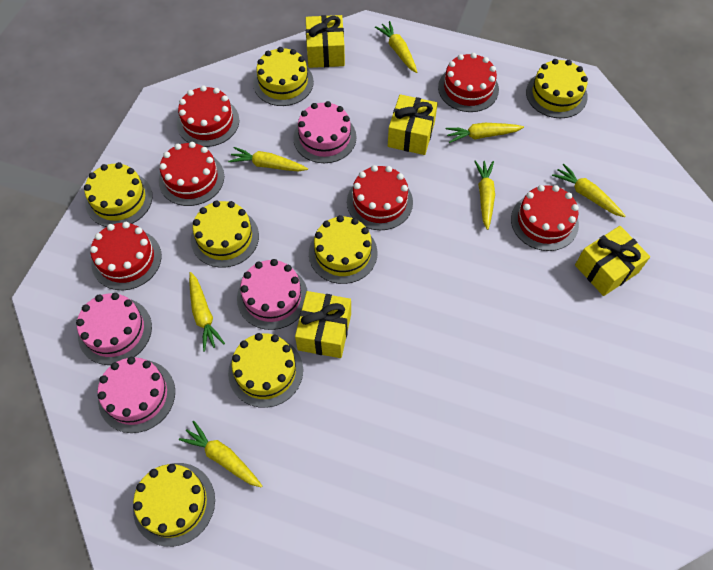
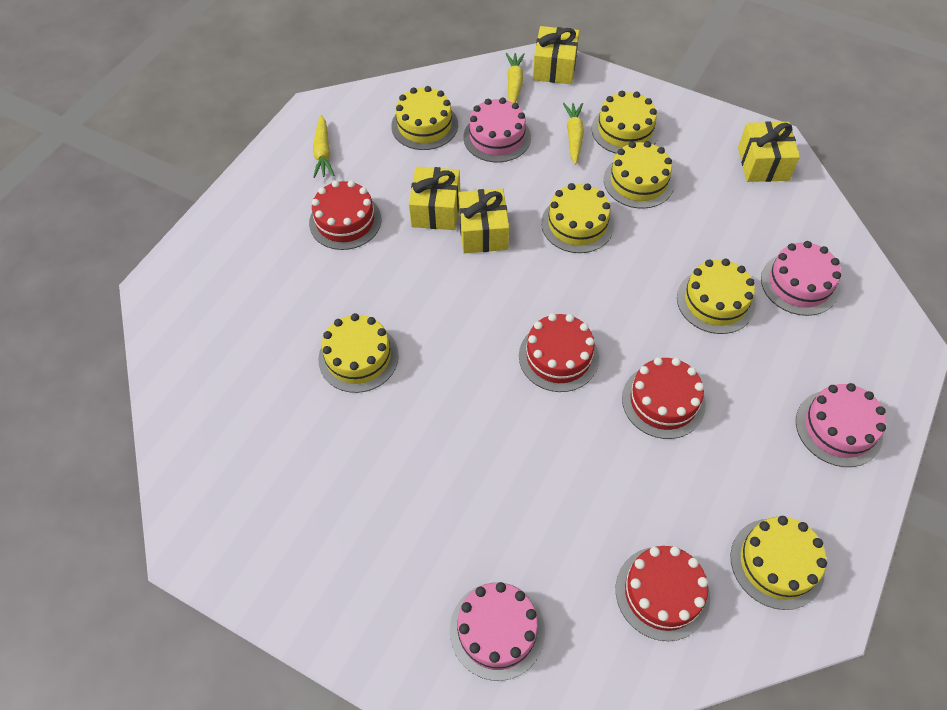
red cake: 6 -> 4
yellow carrot: 7 -> 3

